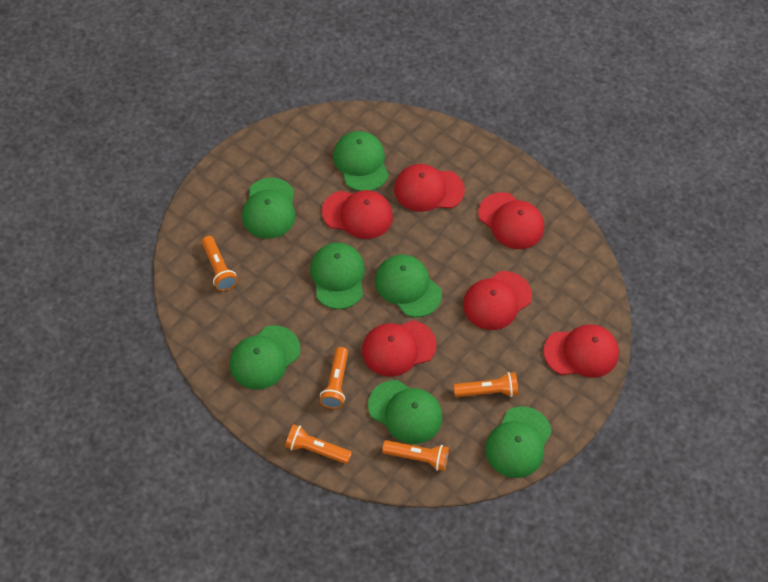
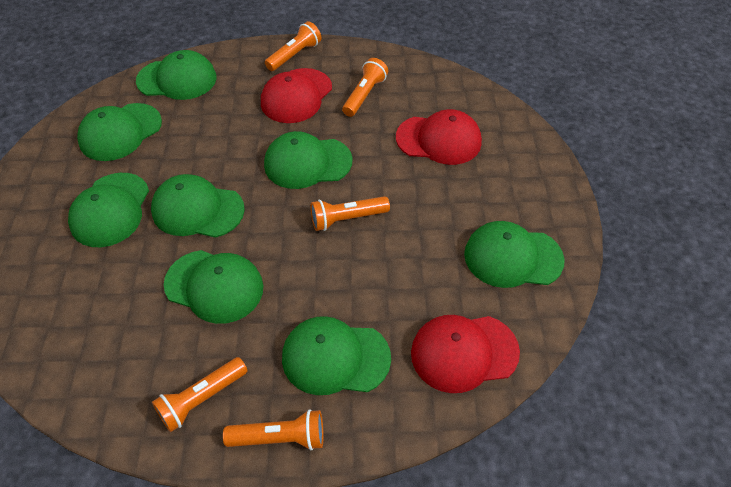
green cap: 7 -> 8
red cap: 6 -> 3

